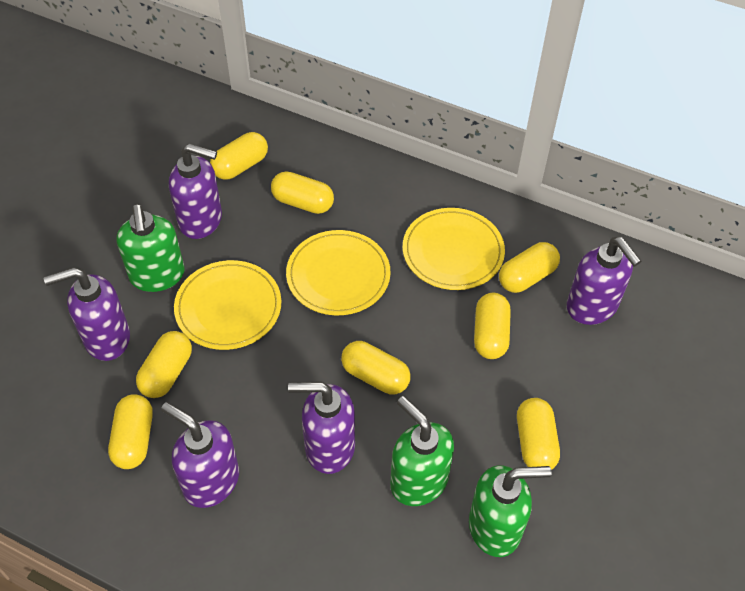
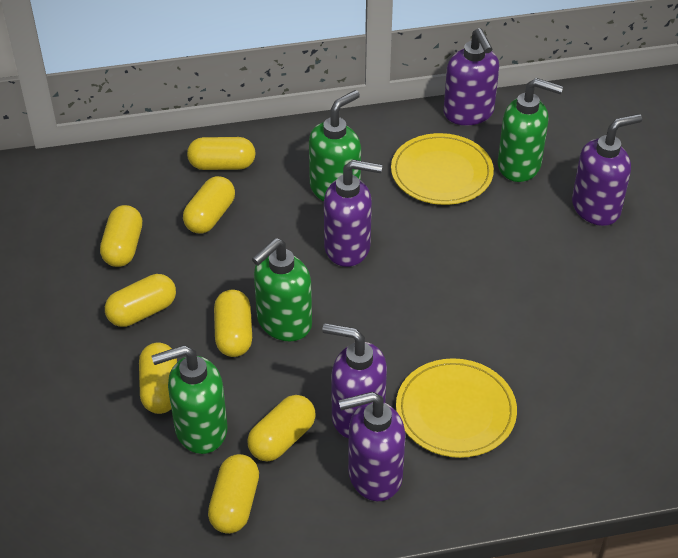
green soap dispenser: 3 -> 4
yellow plate: 3 -> 2

